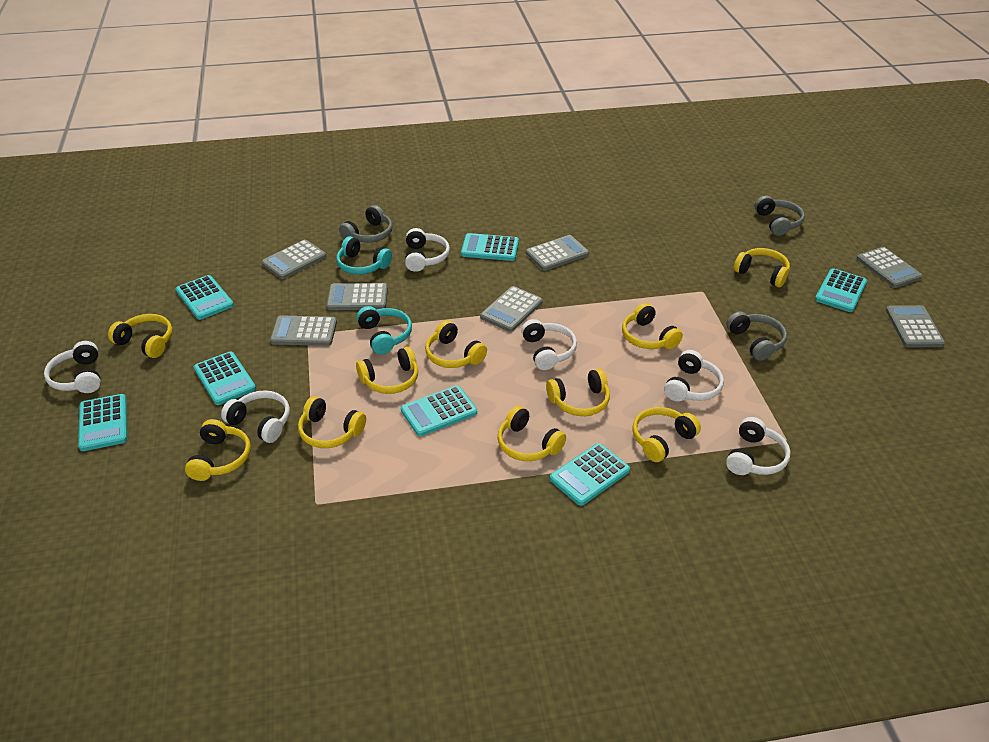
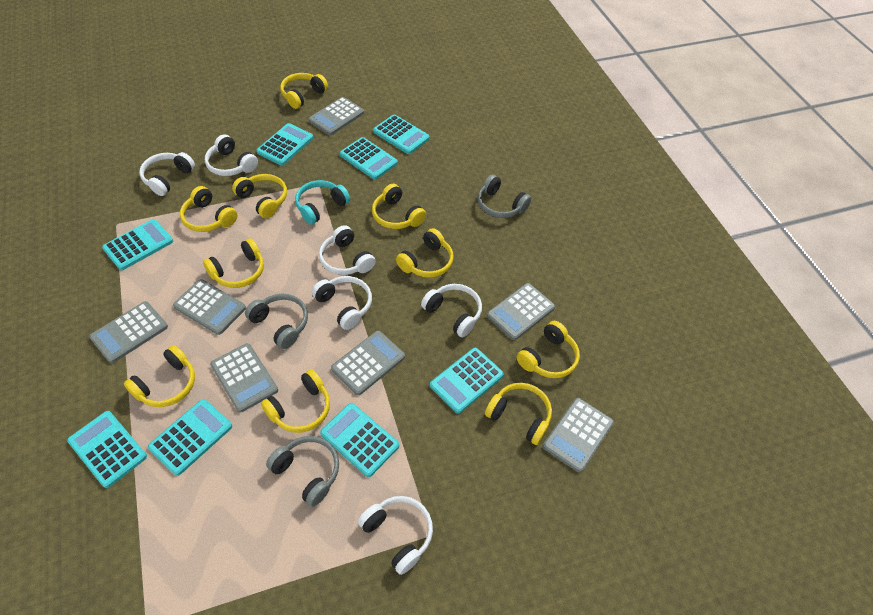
turquoise calculator: 7 -> 8
turquoise headphones: 2 -> 1

